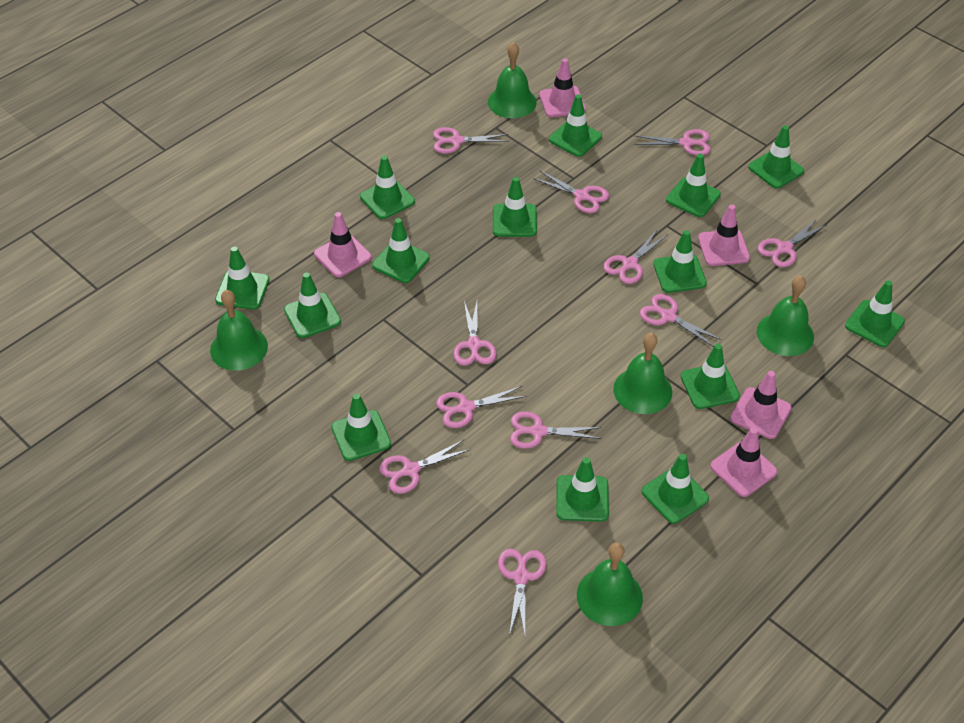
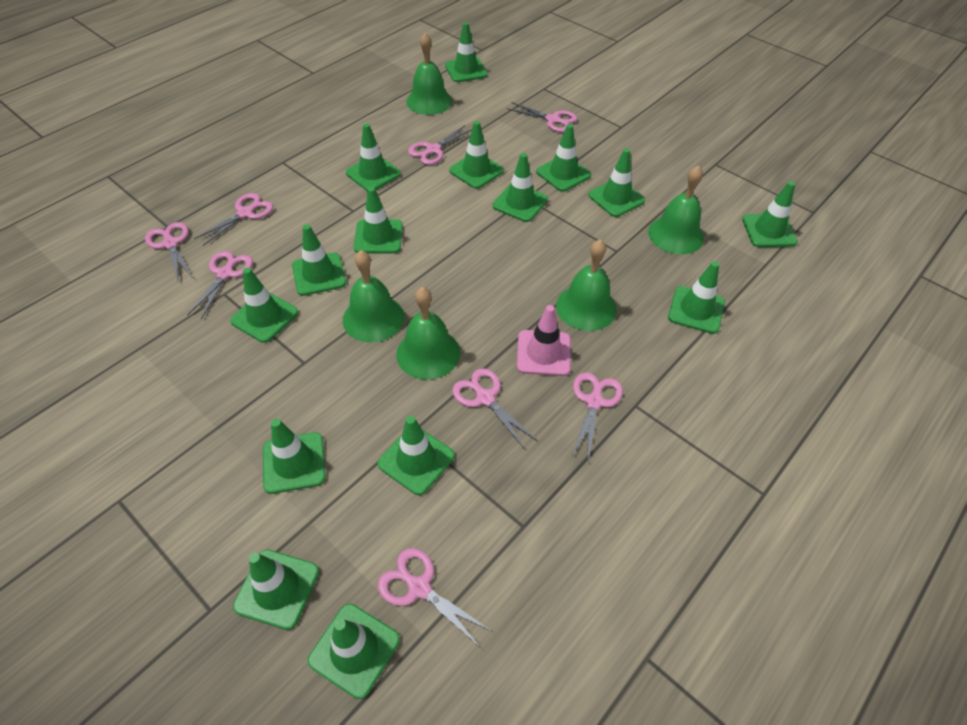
green traffic cone: 14 -> 15
pink scissors: 11 -> 8
pink traffic cone: 5 -> 1

